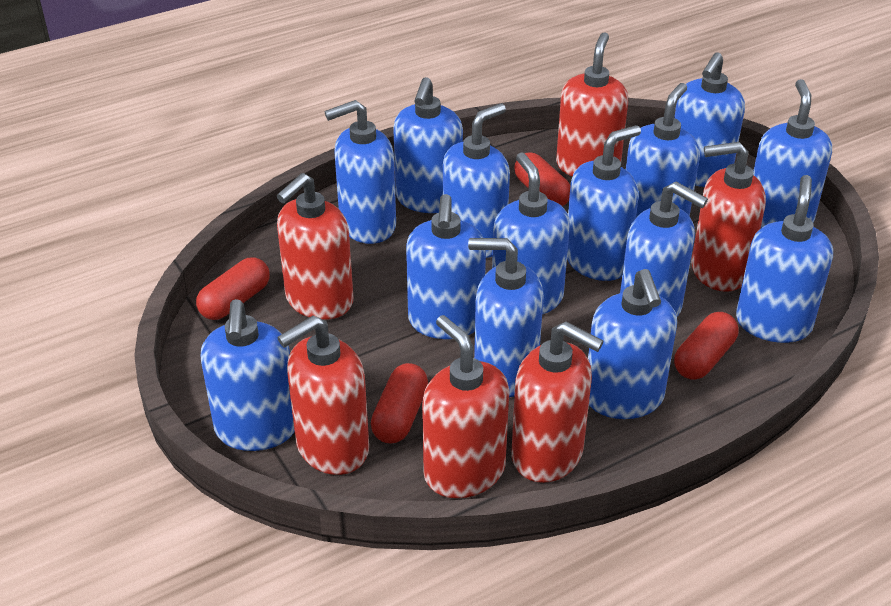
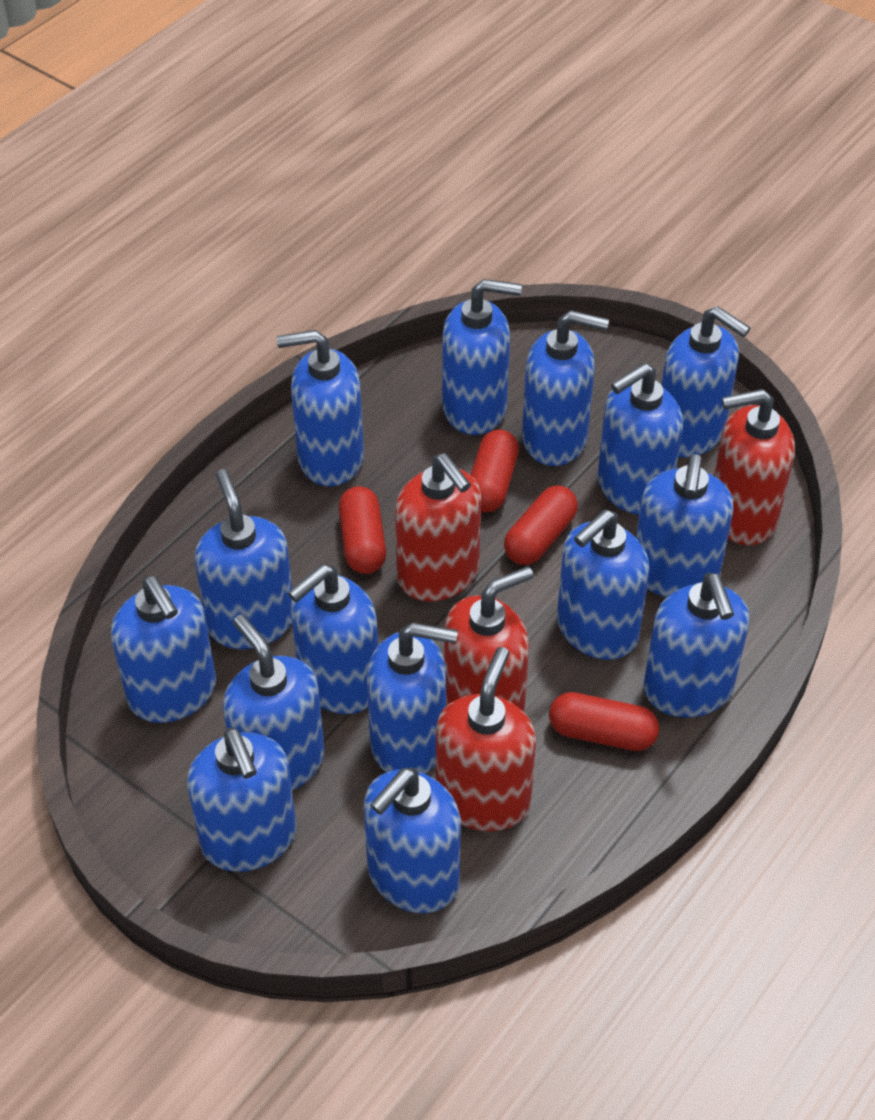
blue soap dispenser: 14 -> 15
red soap dispenser: 6 -> 4

